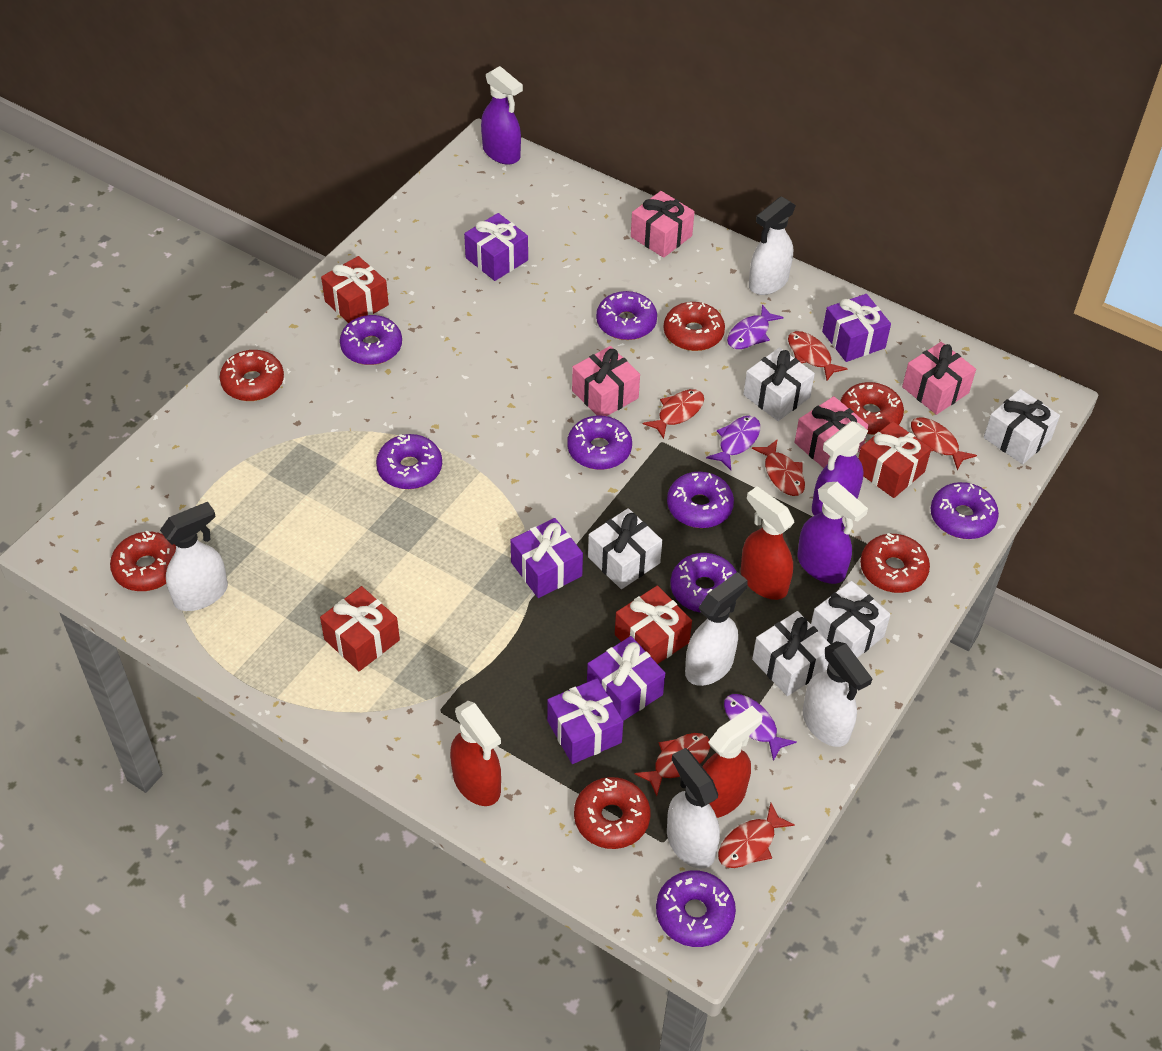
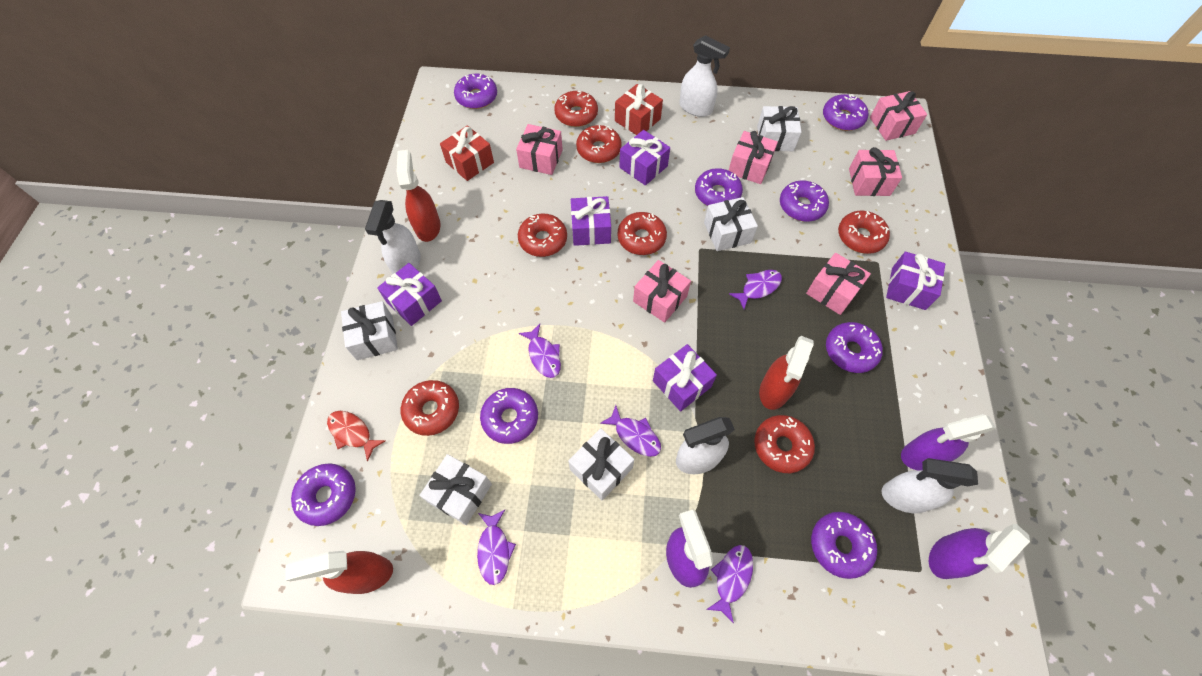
pink gift: 4 -> 6
purple fish: 3 -> 5
red donut: 6 -> 7
red fish: 6 -> 1
red gift: 4 -> 2
white spray bottle: 5 -> 4

